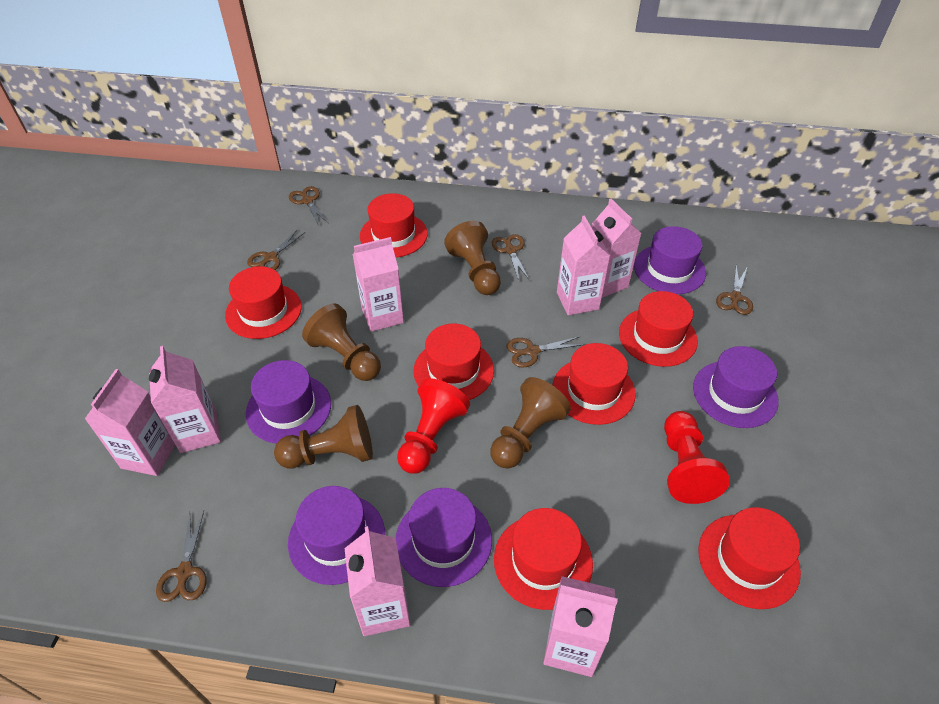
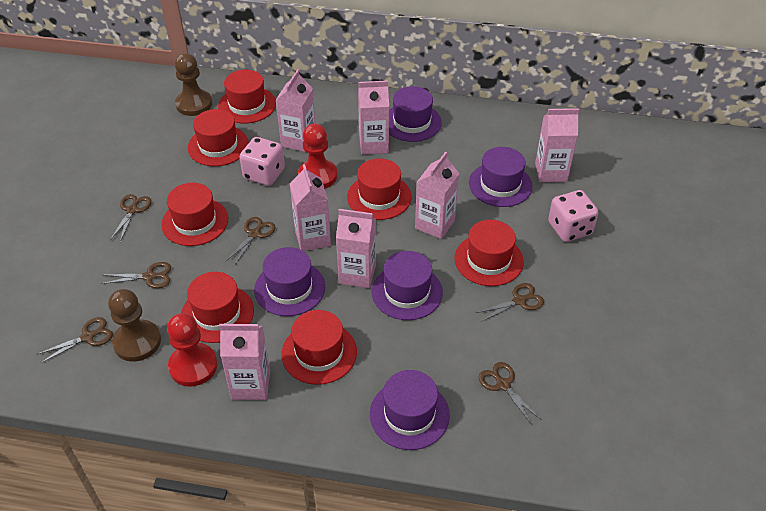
brown pawn: 4 -> 2
pink dice: 0 -> 2

